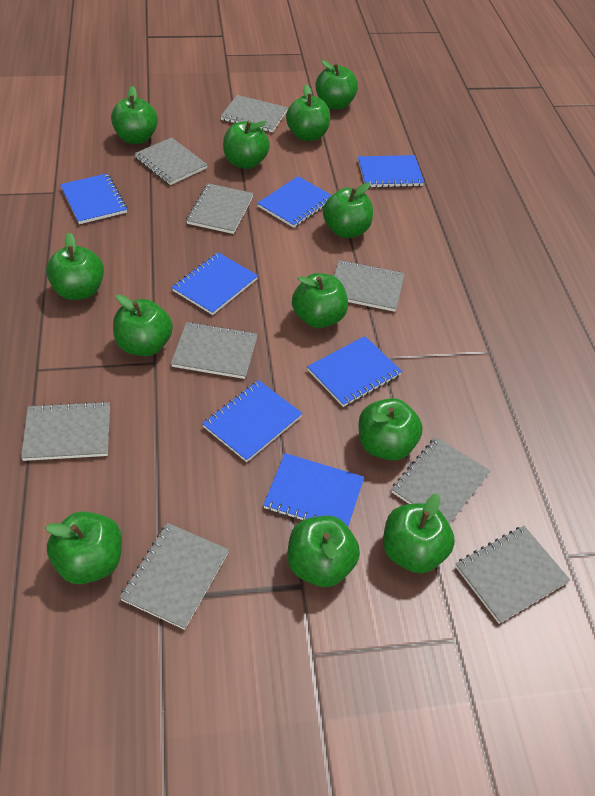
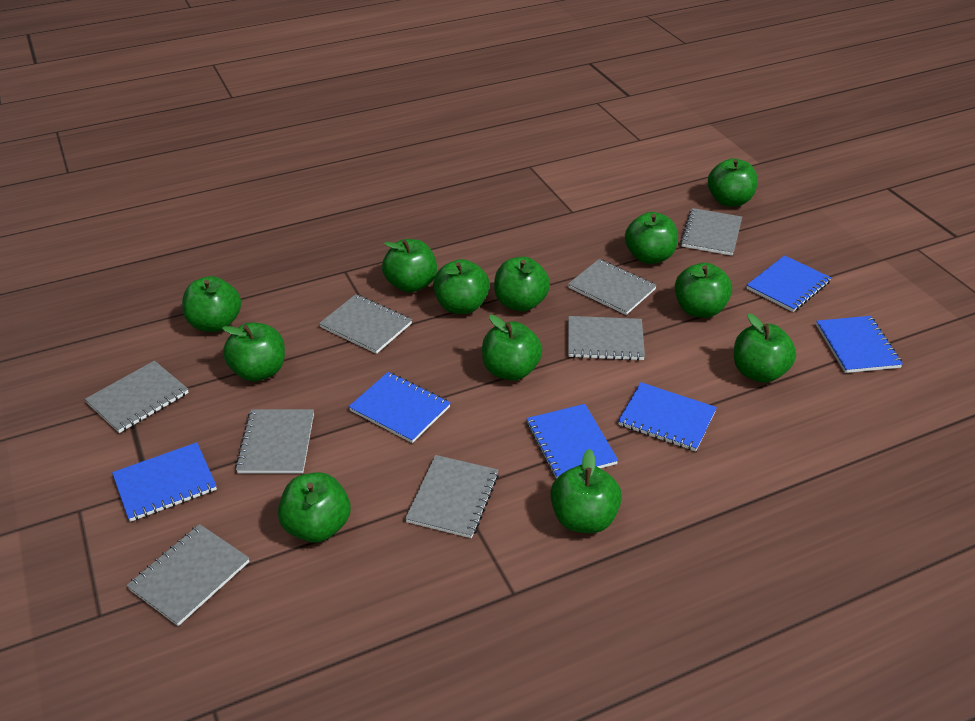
blue notebook: 7 -> 6
grey notebook: 9 -> 8

